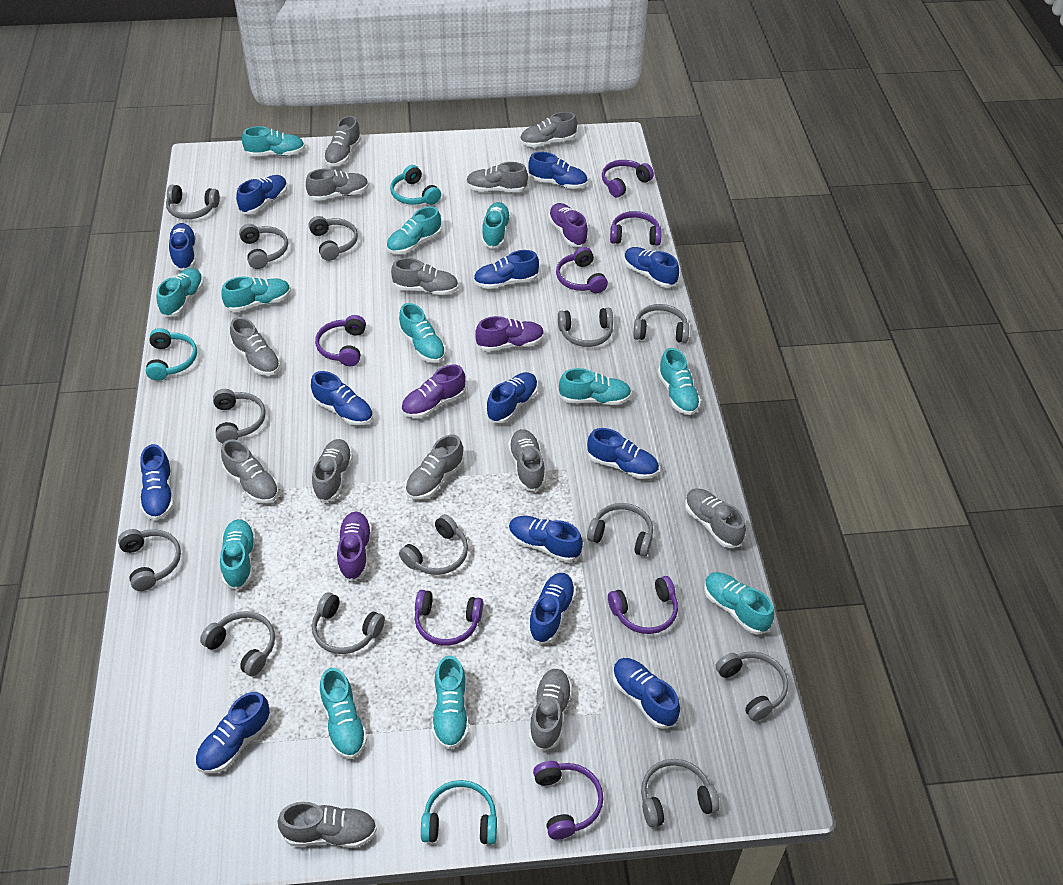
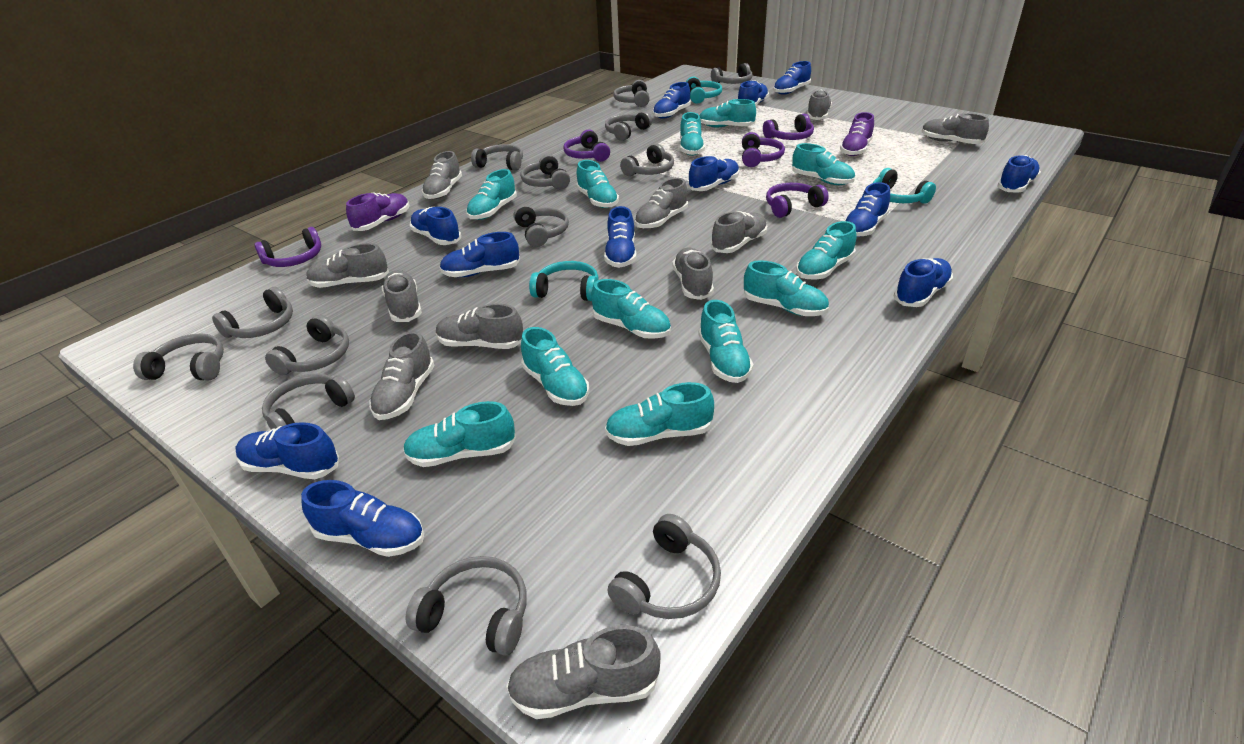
blue shoe: 13 -> 12
grey shoe: 13 -> 11
purple headphones: 7 -> 5
purple shoe: 4 -> 2

